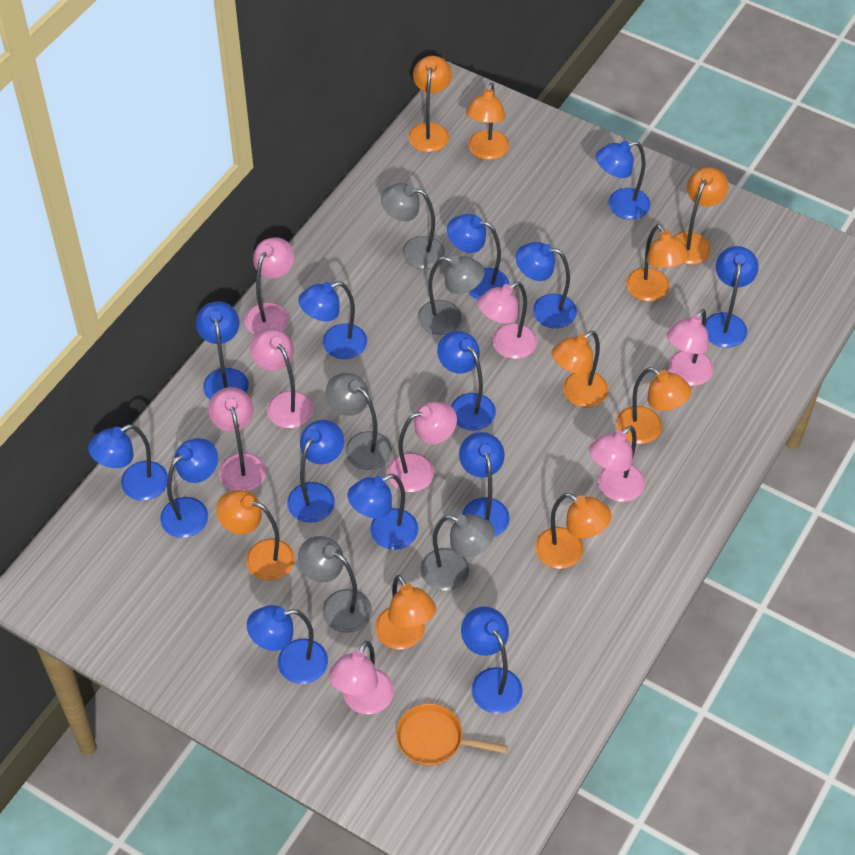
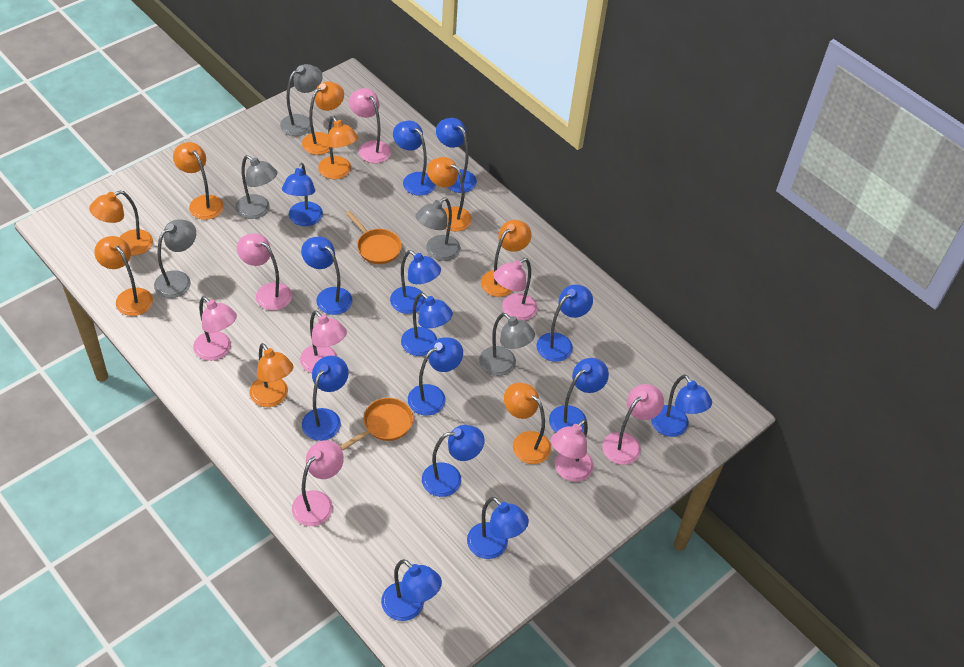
orange pan: 1 -> 2

